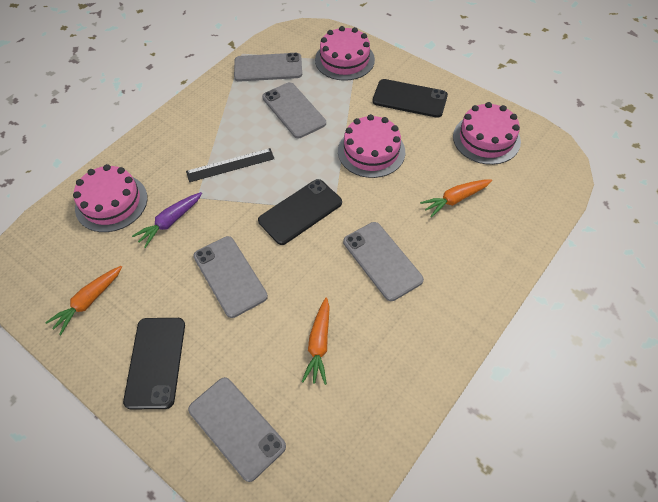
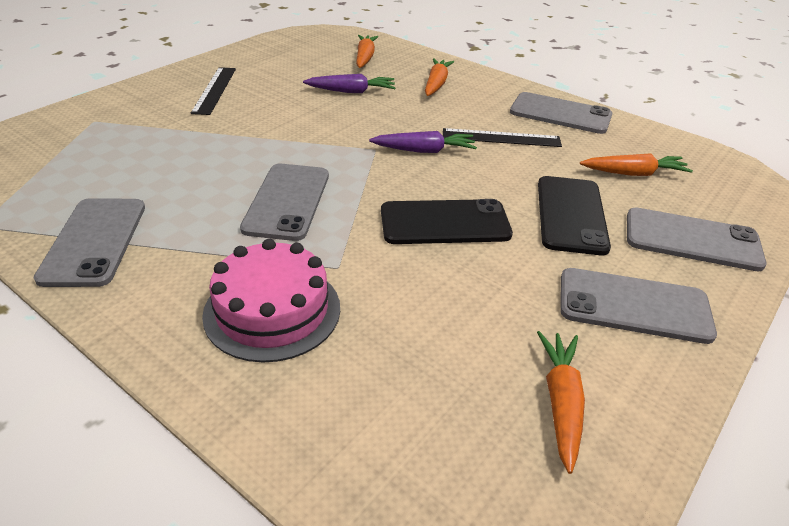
black phone: 3 -> 2
black ruler: 1 -> 2
orange carrot: 3 -> 4
pink cake: 4 -> 1
purple carrot: 1 -> 2

